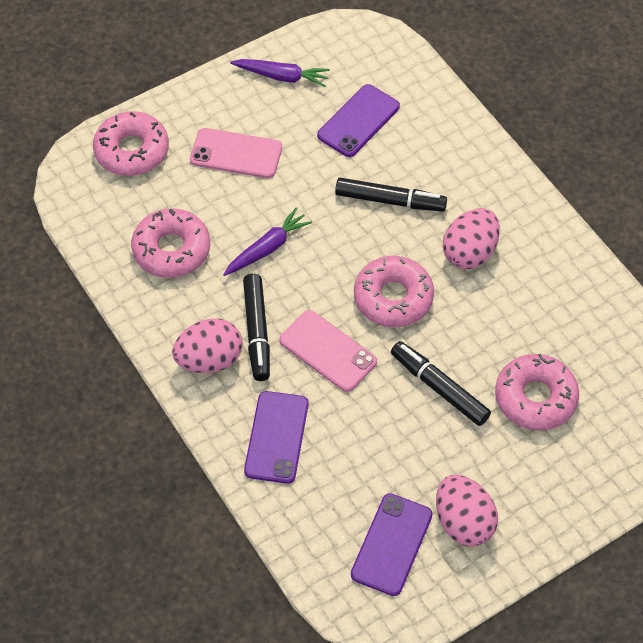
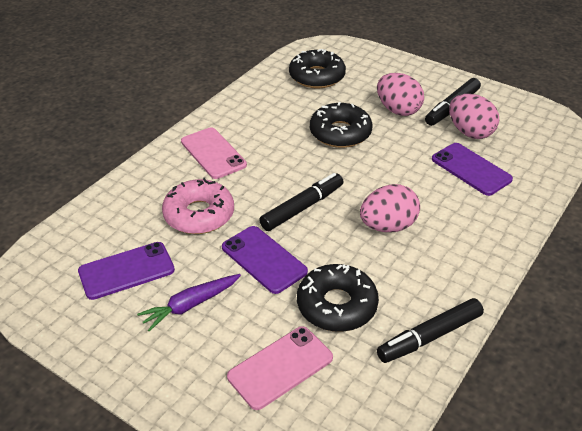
black donut: 0 -> 3
pink donut: 4 -> 1
purple carrot: 2 -> 1

